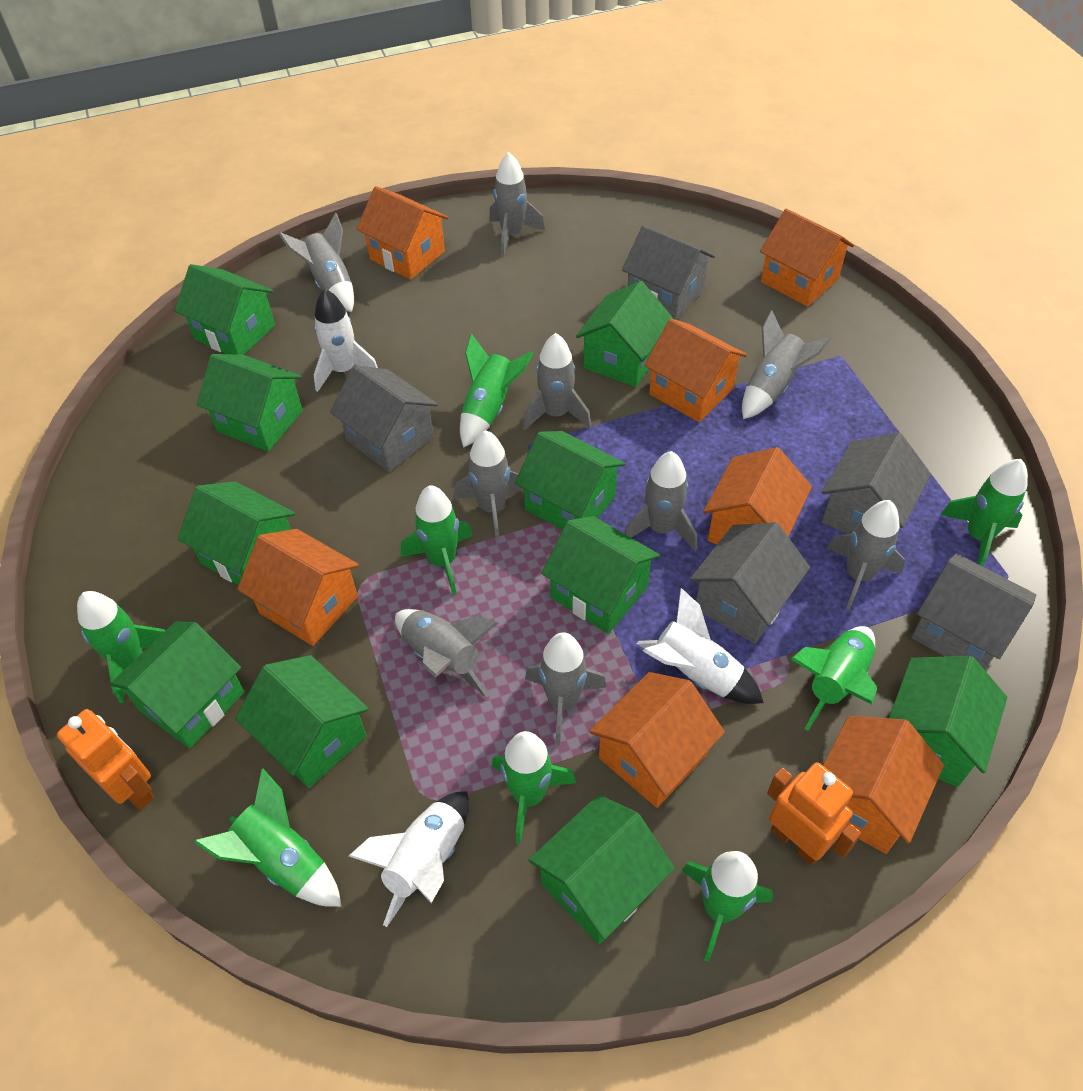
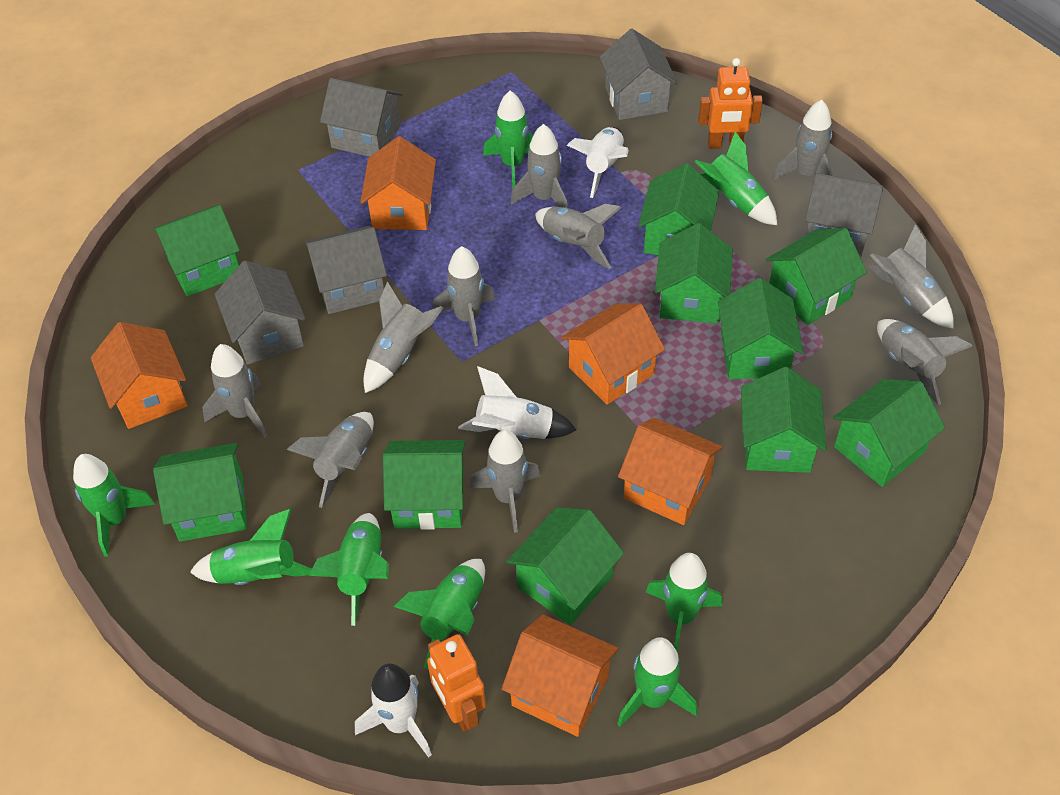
grey rocket: 9 -> 10
orange house: 7 -> 5

